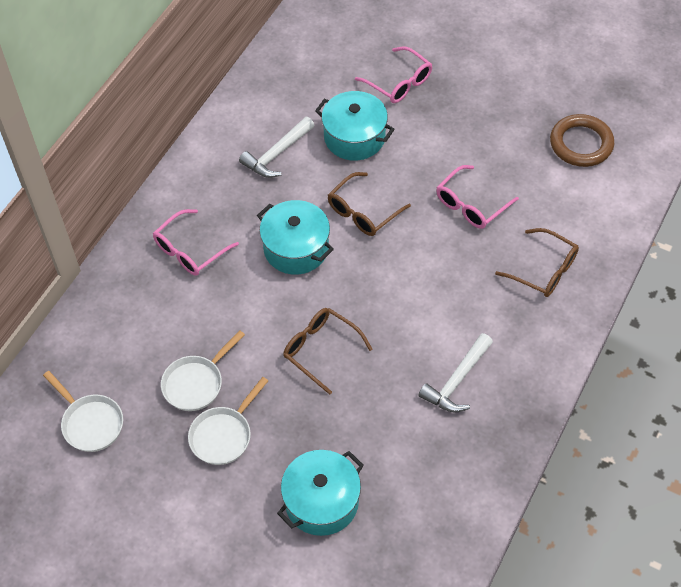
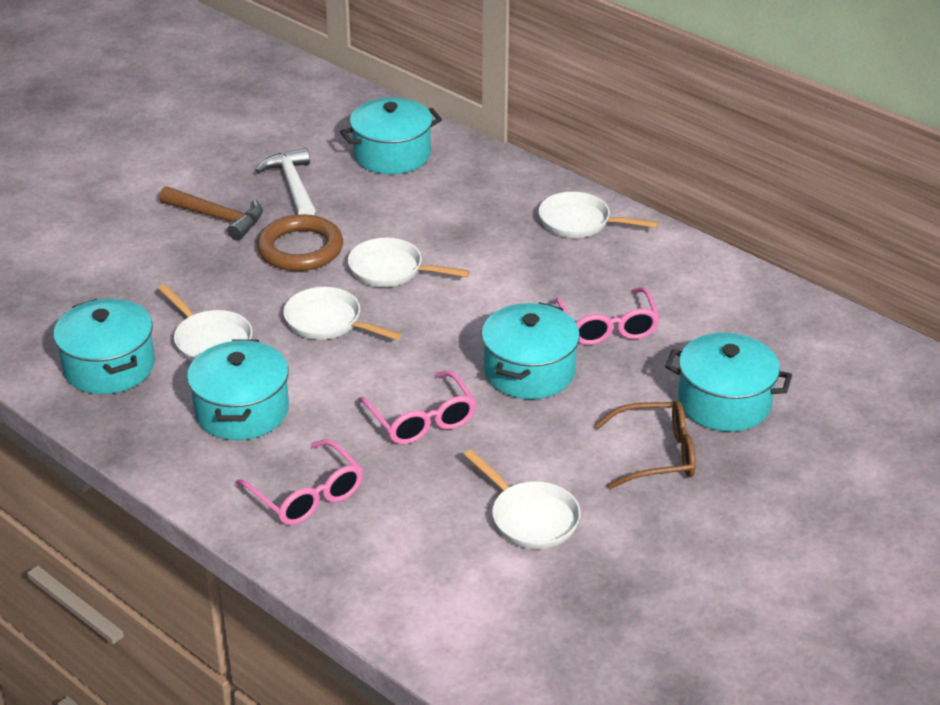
brown glasses: 3 -> 1
brown hammer: 0 -> 1
turquoise pot: 3 -> 5
white hammer: 2 -> 1
white pan: 3 -> 5

